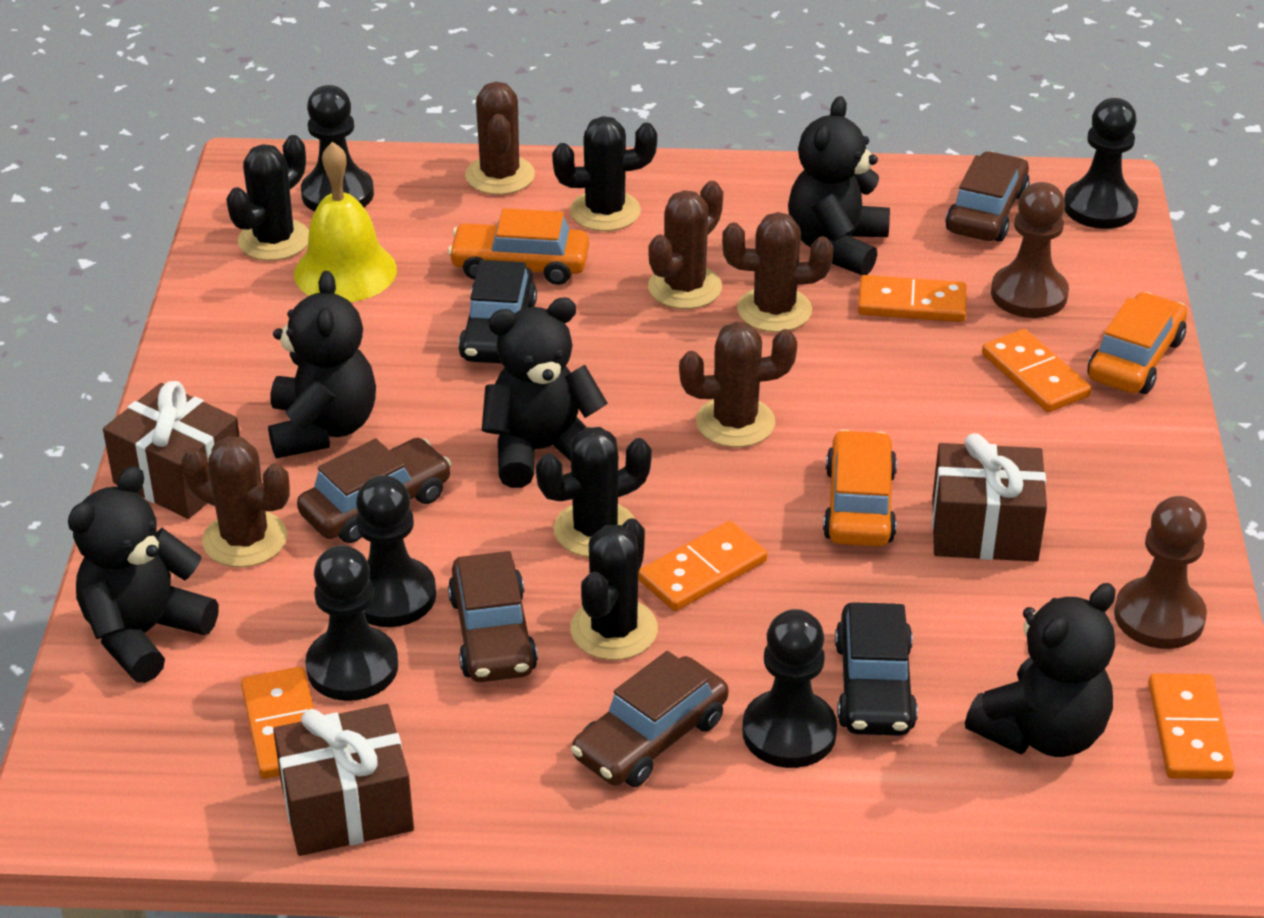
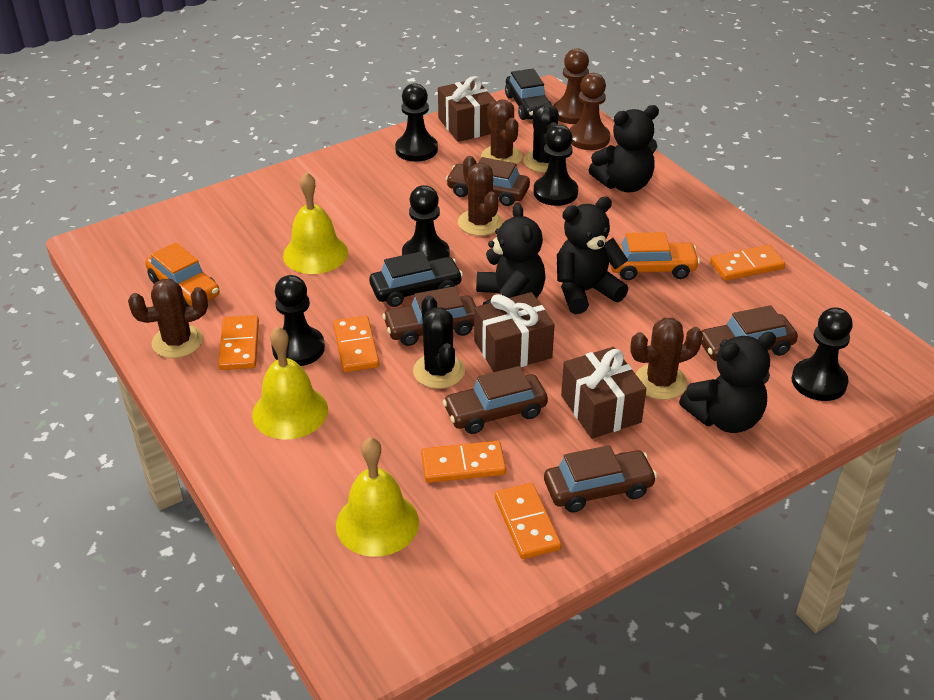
black cactus: 4 -> 2
black teddy bear: 5 -> 4
brown cactus: 5 -> 4
brown car: 4 -> 5
orange car: 3 -> 2
yellow bell: 1 -> 3

